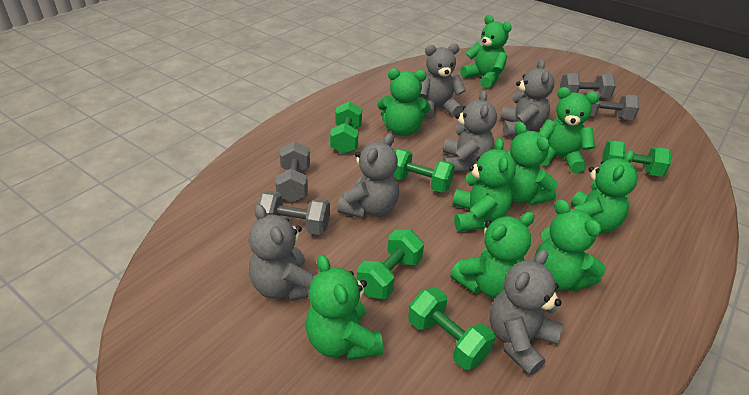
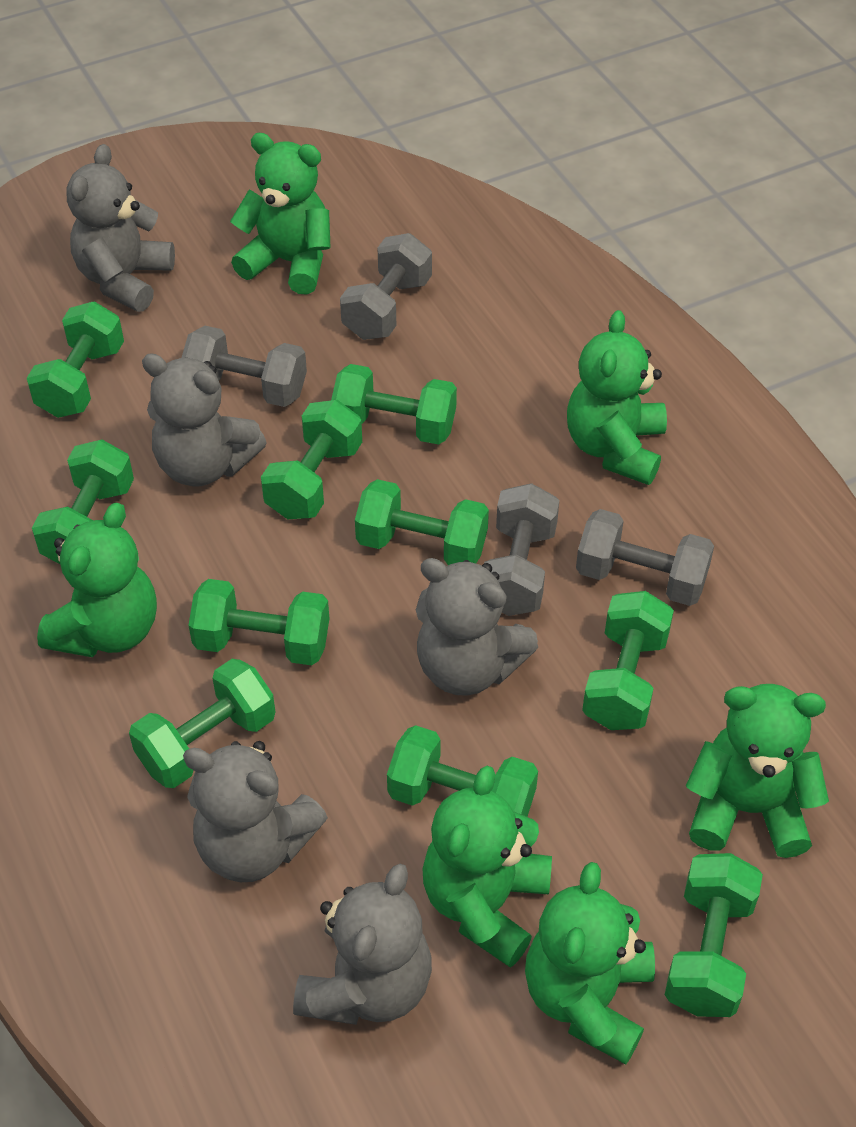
green dumbbell: 5 -> 10
green teddy bear: 9 -> 6
grey teddy bear: 6 -> 5

